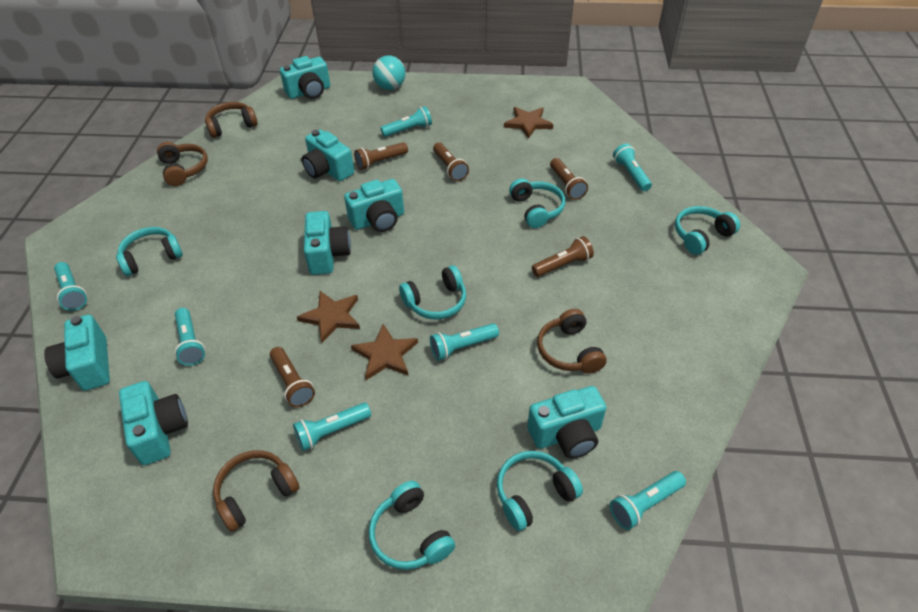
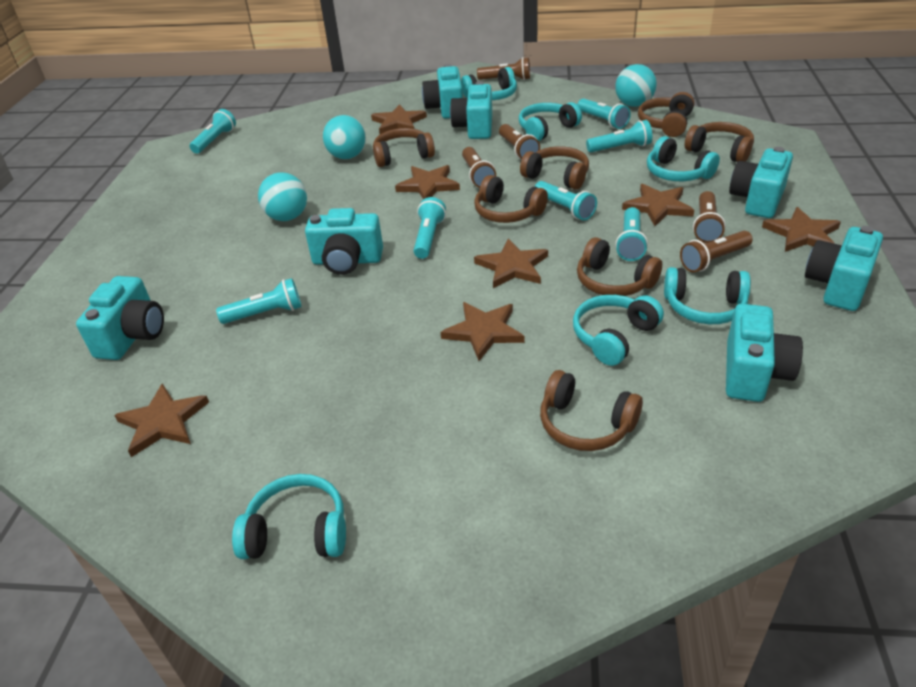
brown headphones: 4 -> 7
brown star: 3 -> 7
turquoise ball: 1 -> 3

